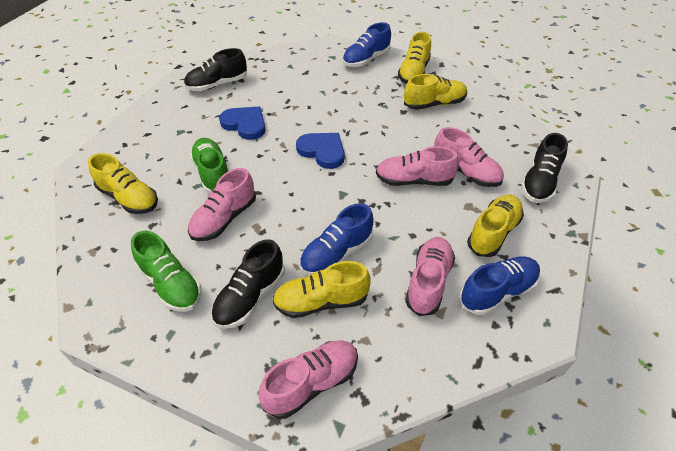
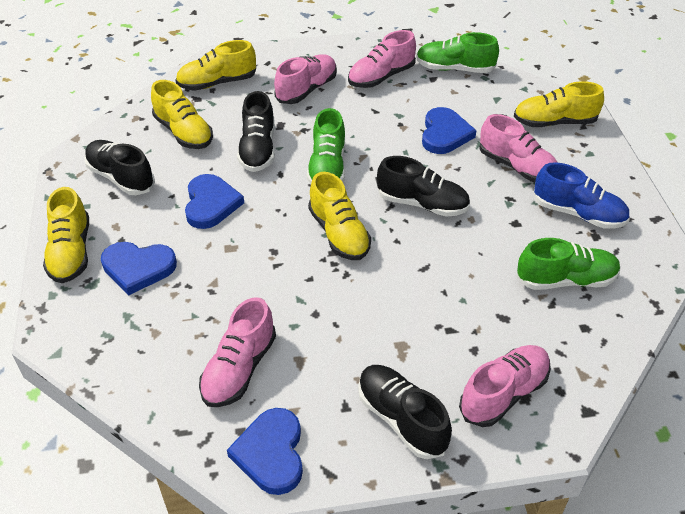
black shoe: 3 -> 4
blue heart: 2 -> 4
blue shoe: 3 -> 1
green shoe: 2 -> 3

